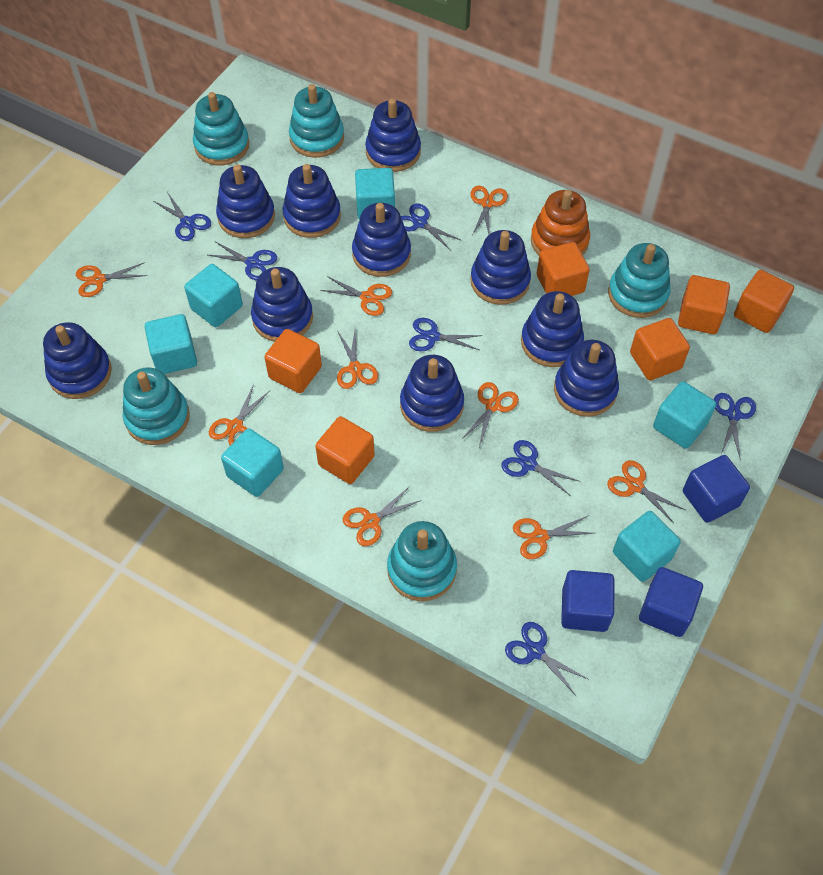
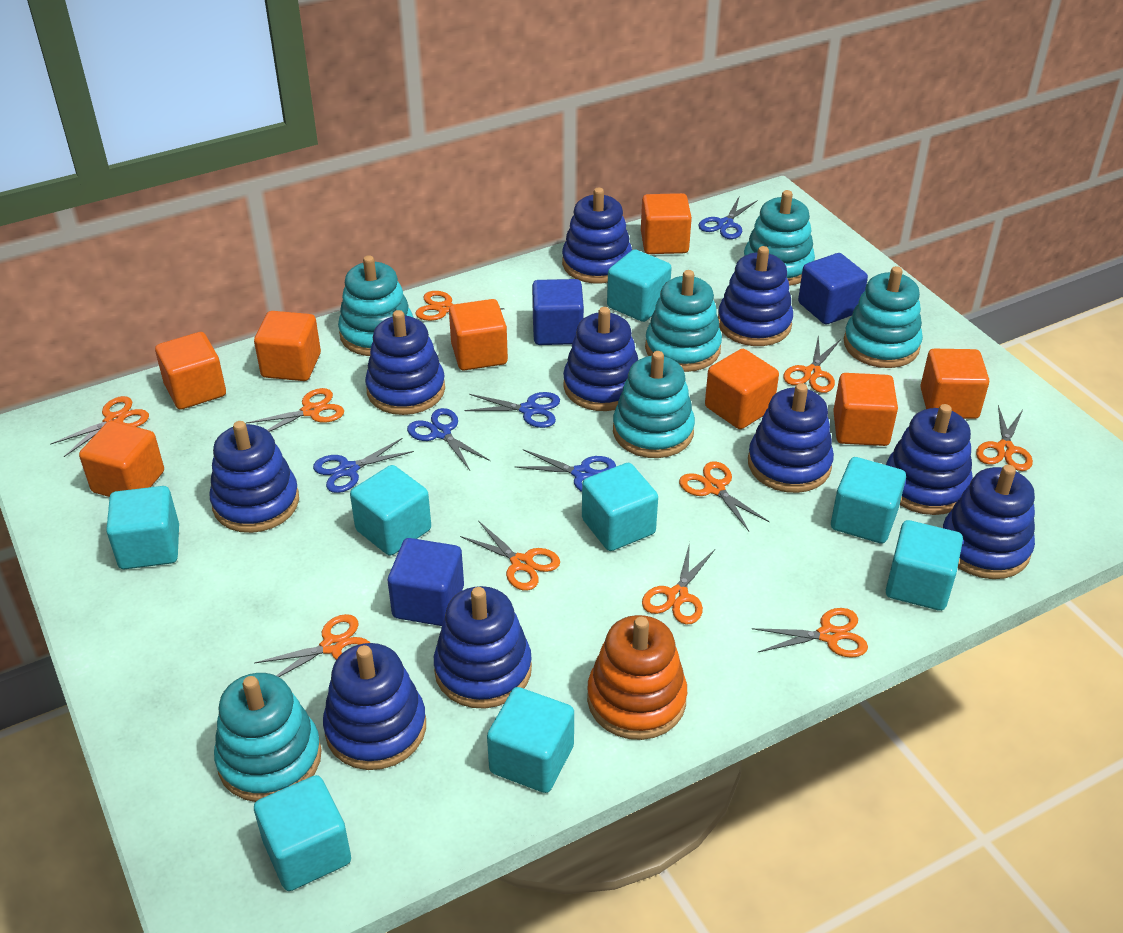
blue scissors: 7 -> 5
orange cube: 6 -> 8
orange scissors: 9 -> 10
turquoise cube: 6 -> 8
turquoise stacking toy: 5 -> 6

